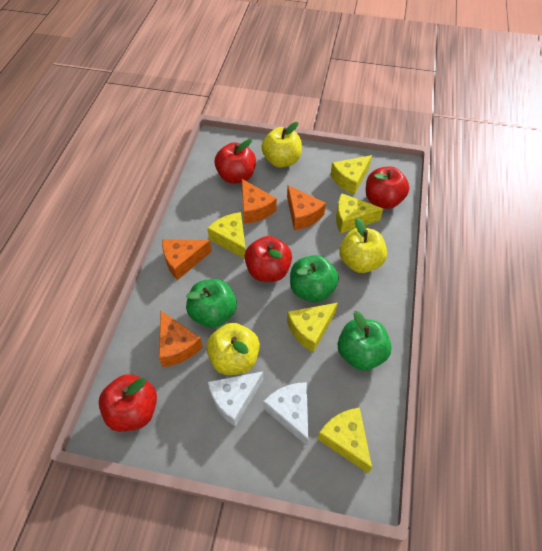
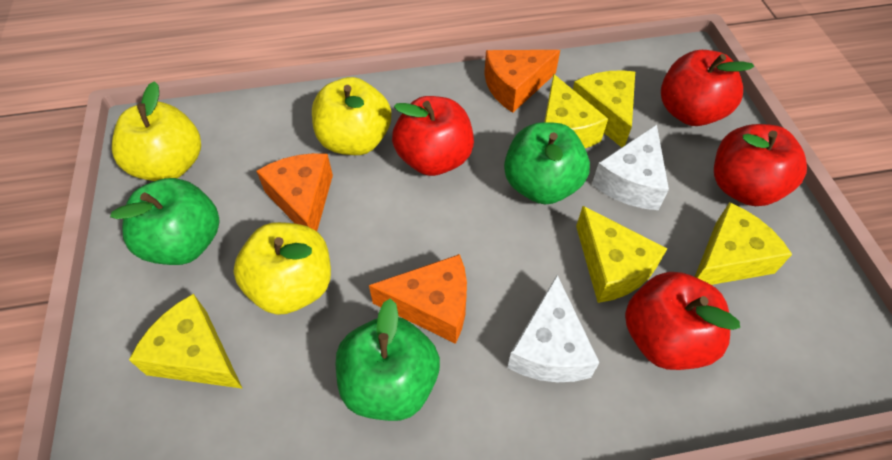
orange cheese: 4 -> 3

